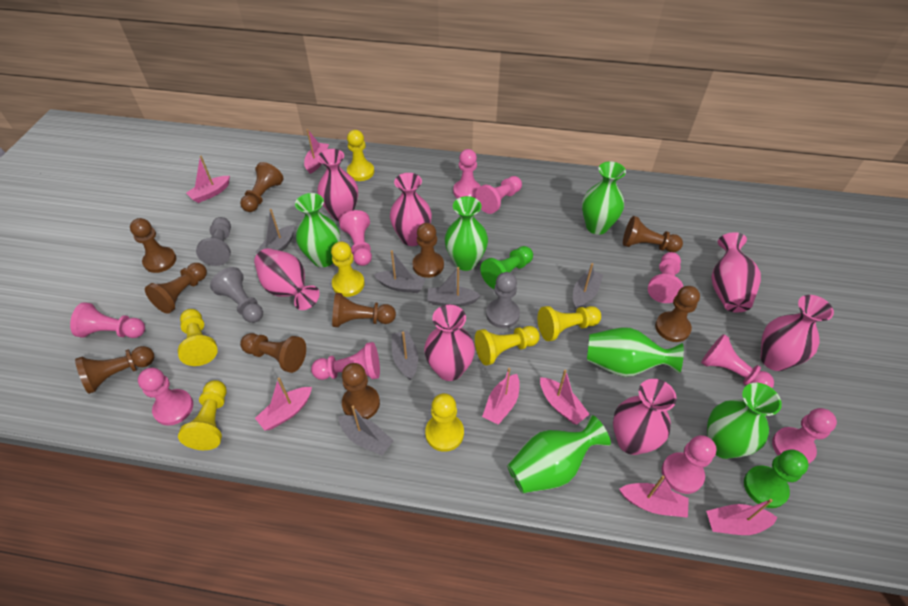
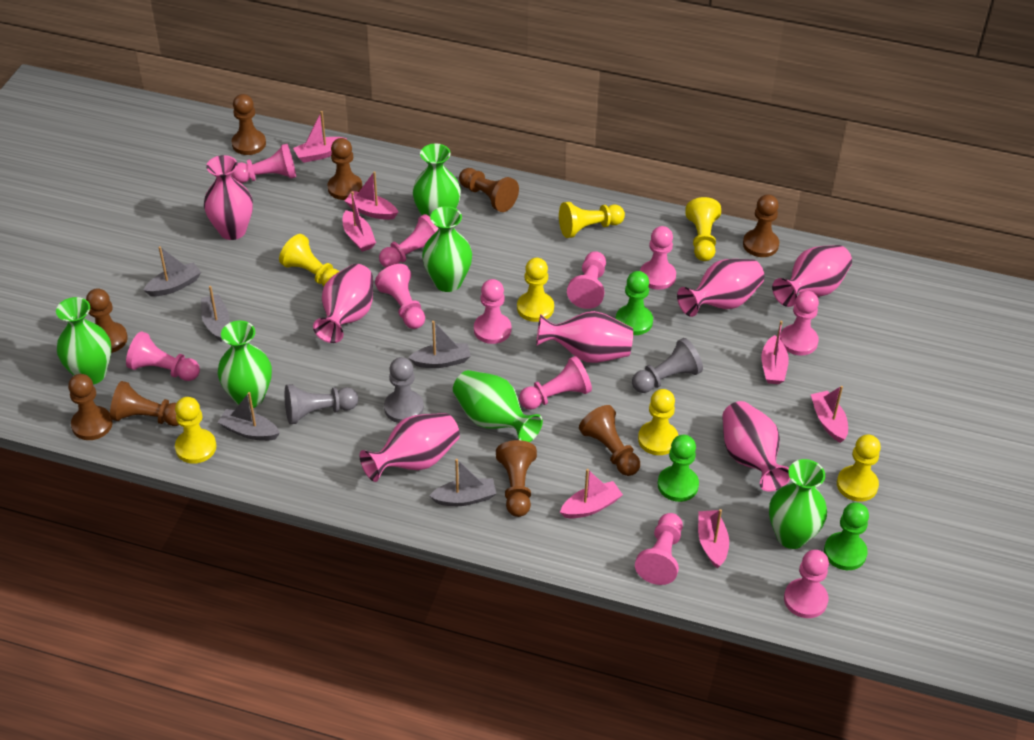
brown pawn: 10 -> 9
green pawn: 2 -> 3
grey boat: 6 -> 5
pink pawn: 10 -> 11

